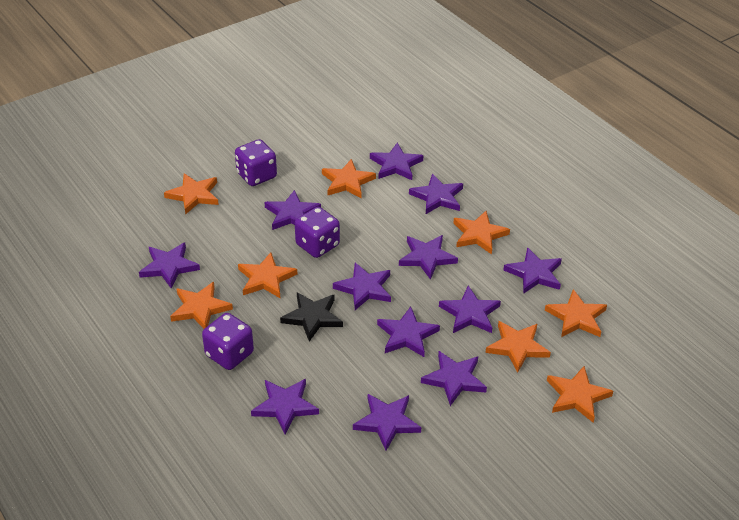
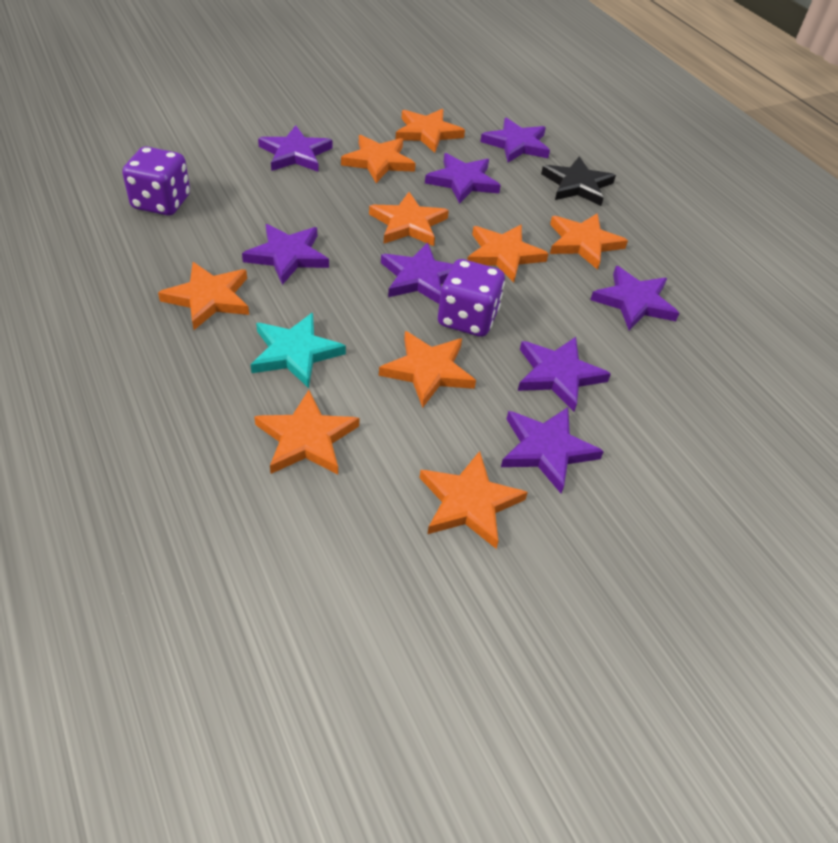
orange star: 8 -> 9
purple dice: 3 -> 2
purple star: 12 -> 8
turquoise star: 0 -> 1

